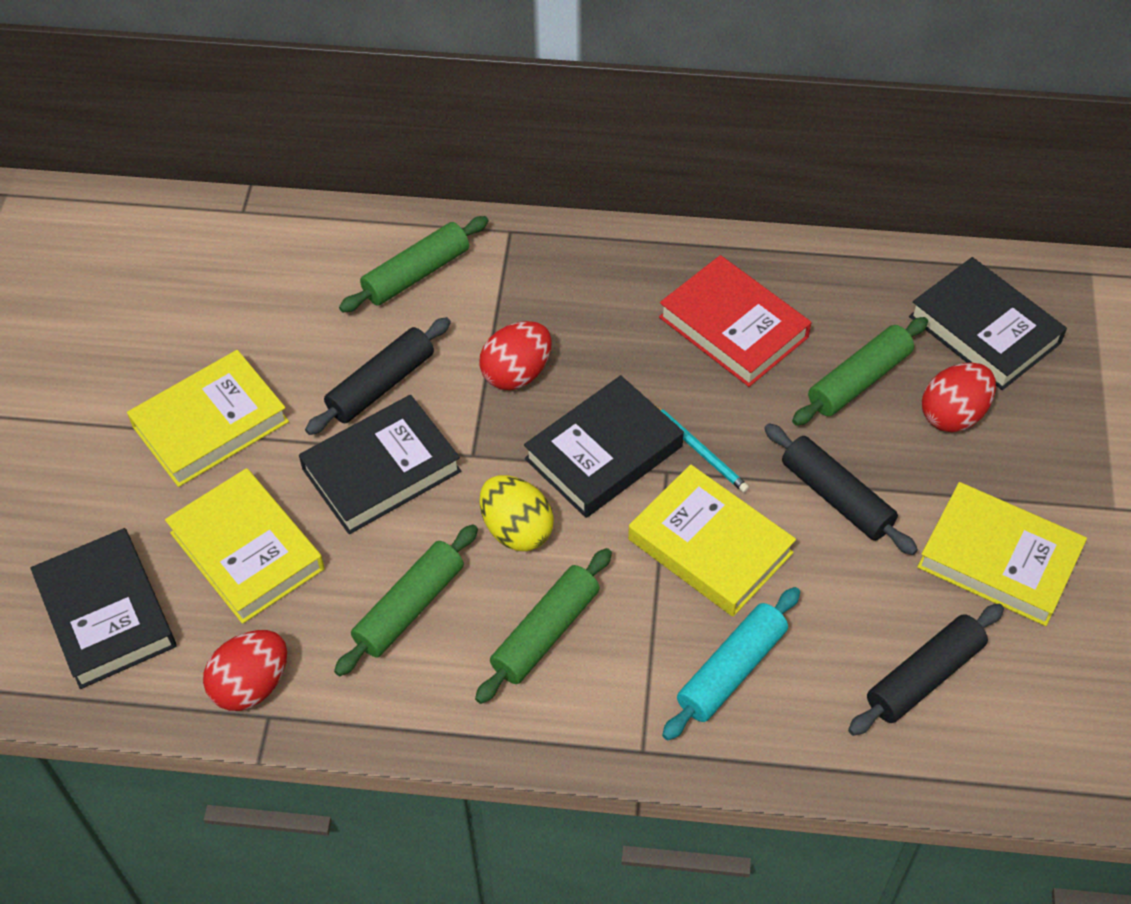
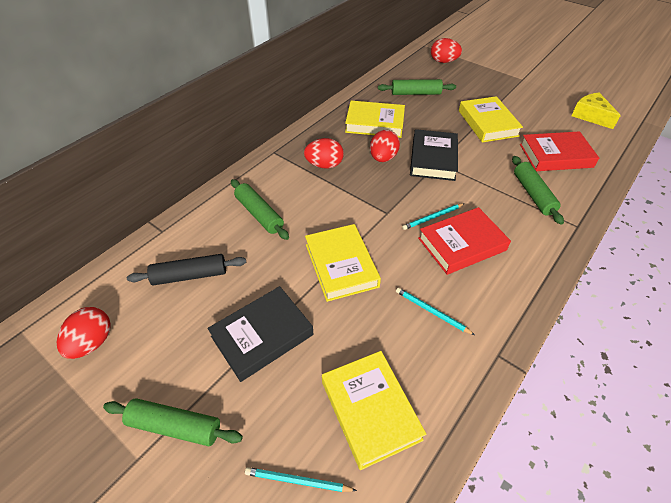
black book: 4 -> 2
black rolling pin: 3 -> 1
red book: 1 -> 2
red egg: 3 -> 4
turquoise pencil: 1 -> 3
turquoise rolling pin: 1 -> 0
yellow cheese: 0 -> 1
yellow egg: 1 -> 0

